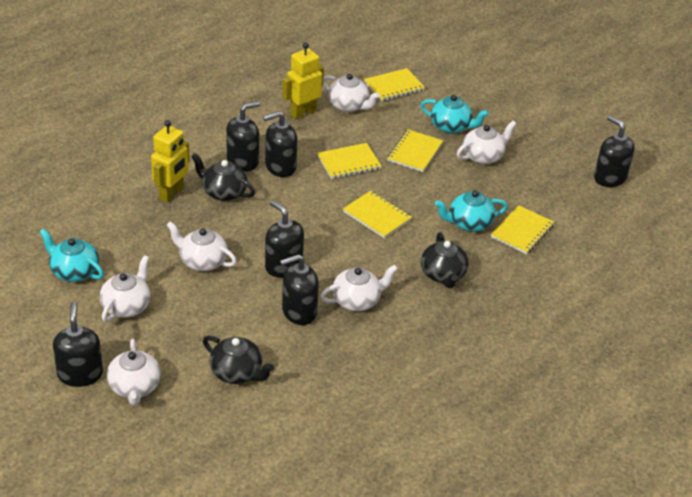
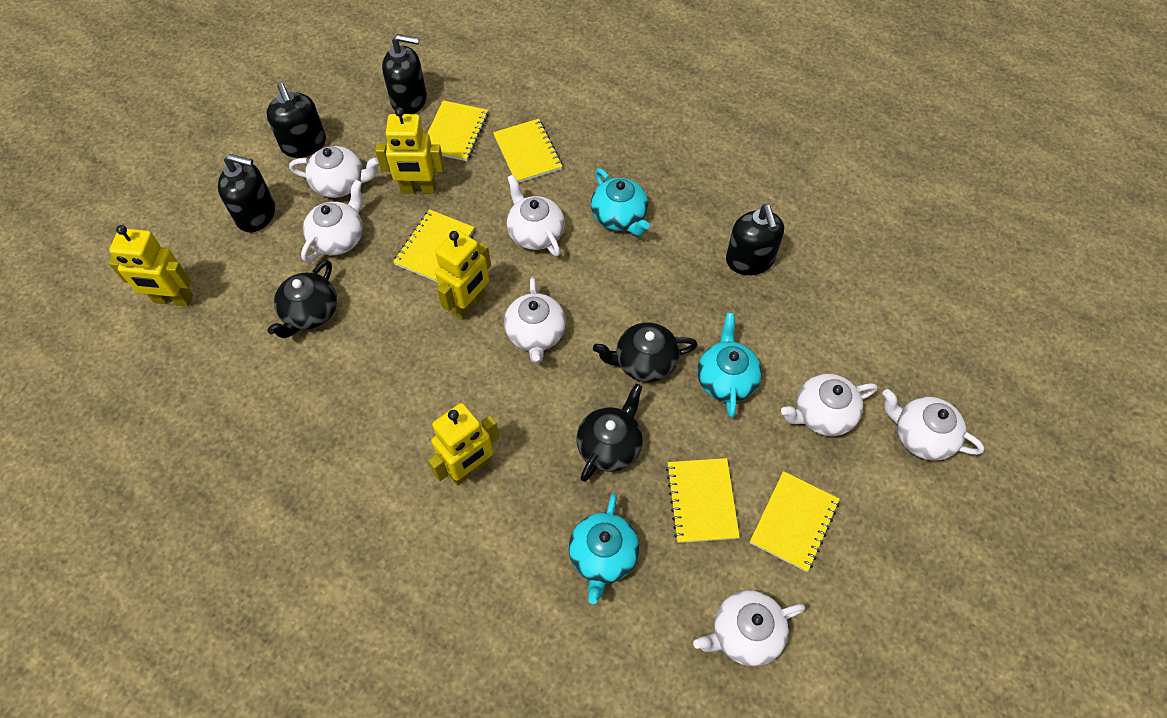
black soap dispenser: 6 -> 4
white teapot: 6 -> 7
yellow robot: 2 -> 4

